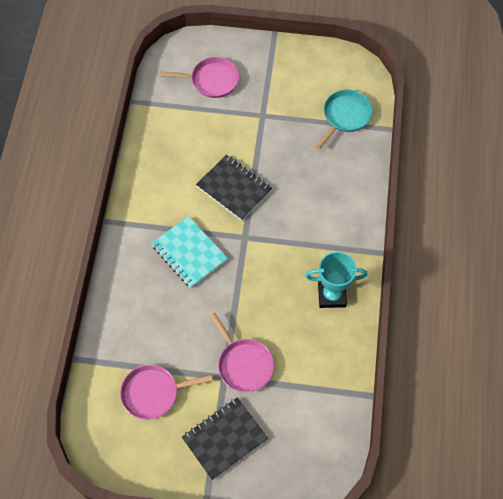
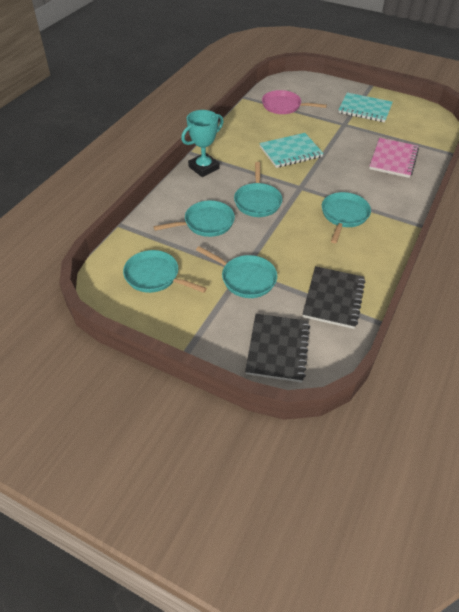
pink notebook: 0 -> 1
pink pan: 3 -> 1
turquoise notebook: 1 -> 2
turquoise pan: 1 -> 5

